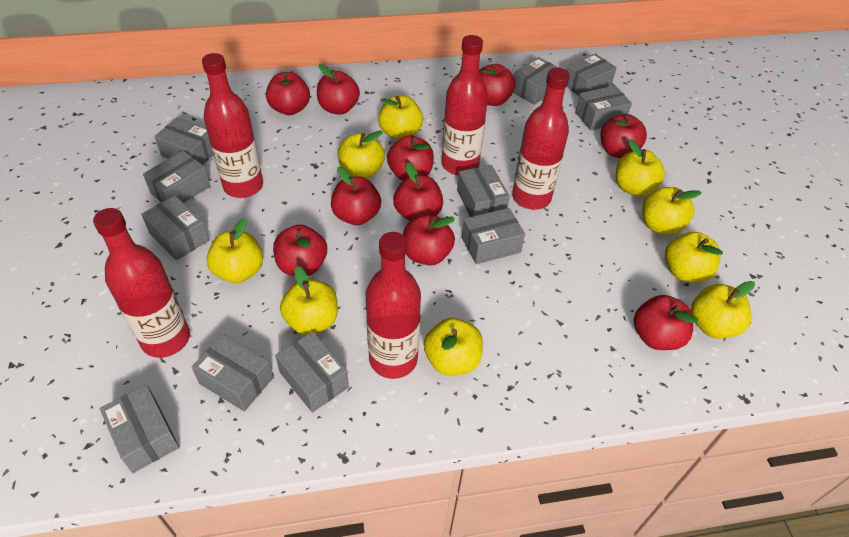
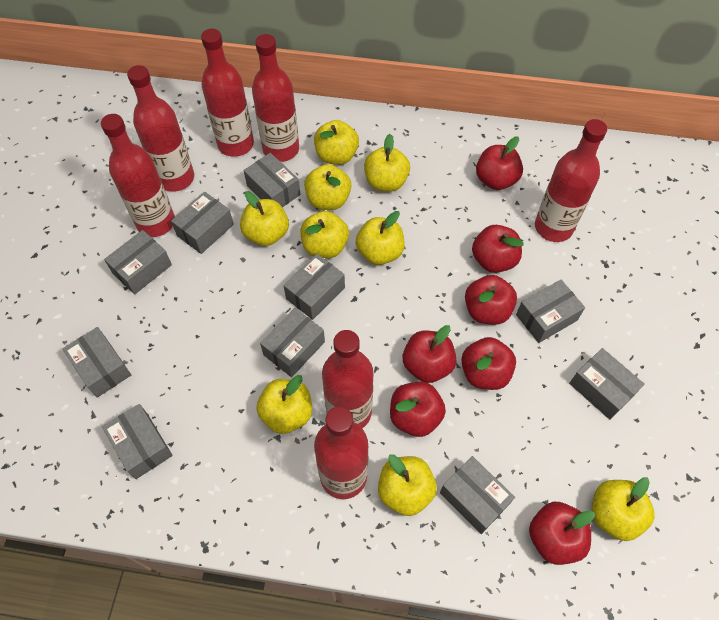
grey box: 11 -> 10
red apple: 10 -> 7
red bottle: 5 -> 7

